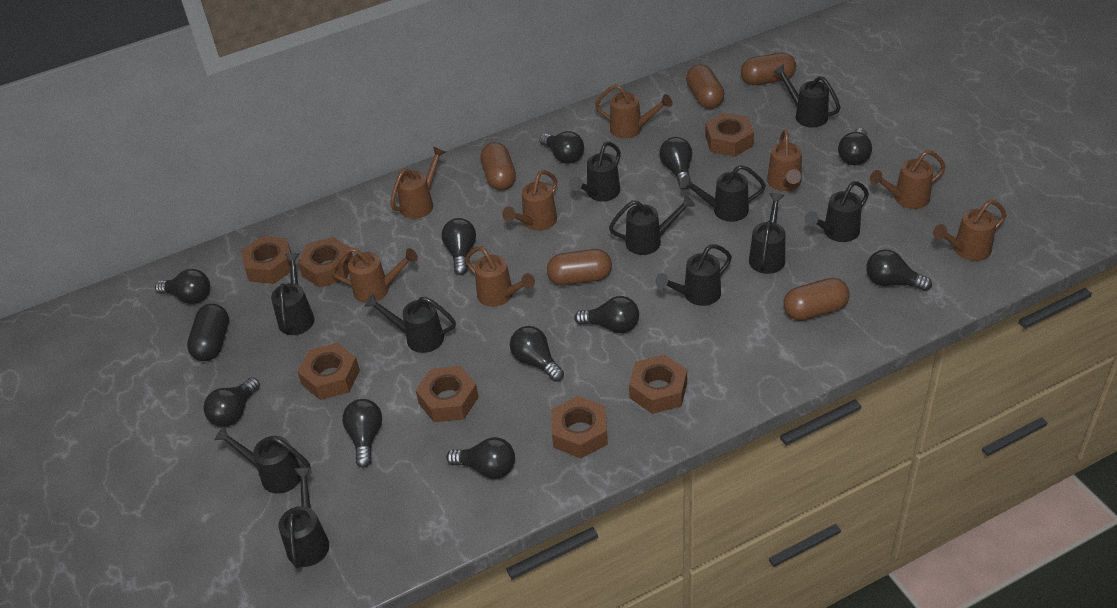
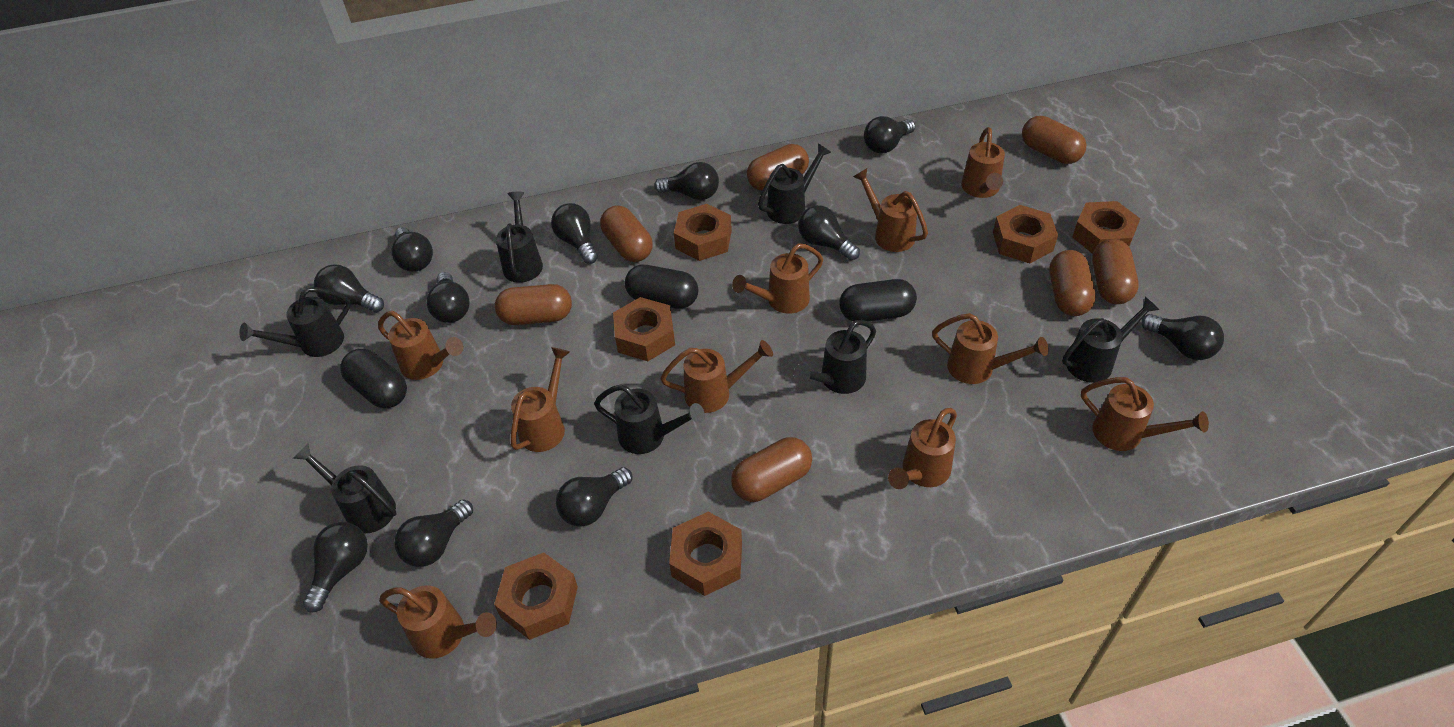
black capsule: 1 -> 3
black watering can: 11 -> 7
brown capsule: 5 -> 7
brown nut: 7 -> 6
brown watering can: 8 -> 10

